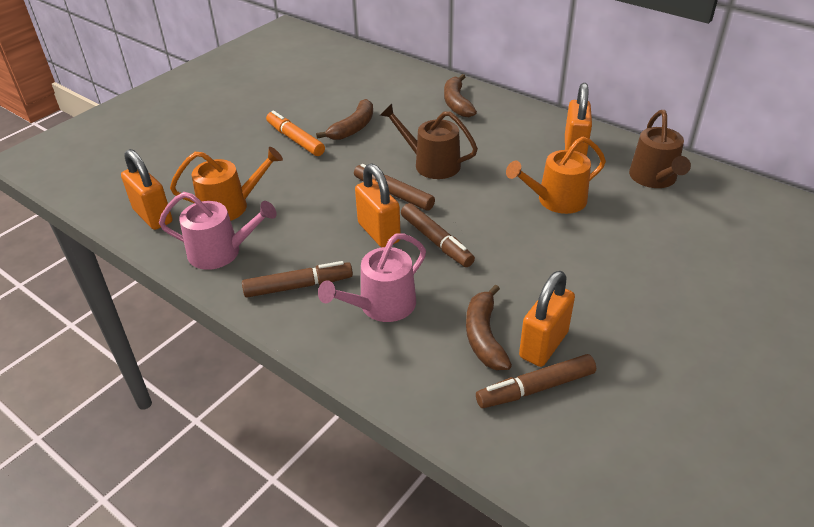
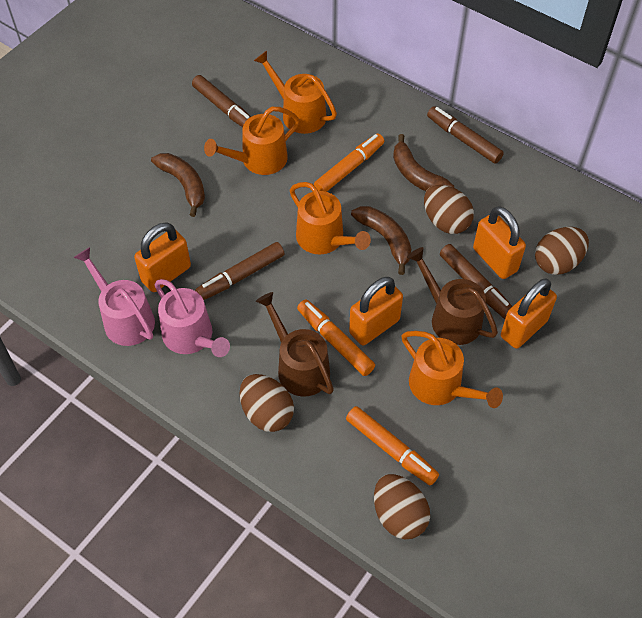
brown egg: 0 -> 4
orange marker: 1 -> 3
orange watering can: 2 -> 4

